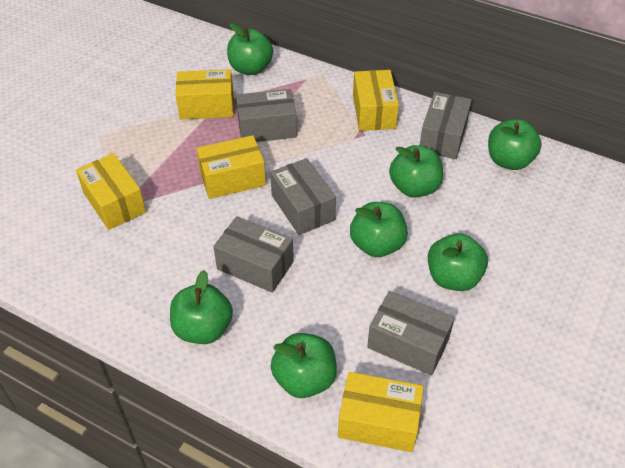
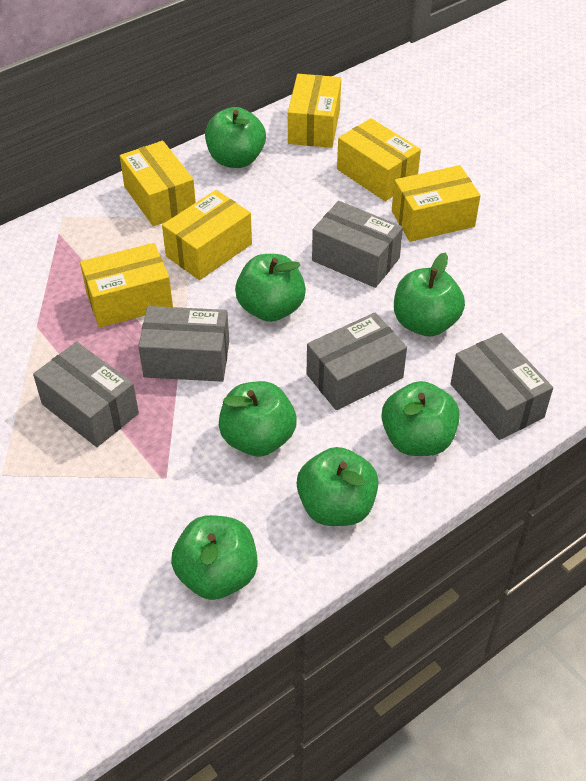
yellow box: 5 -> 6

